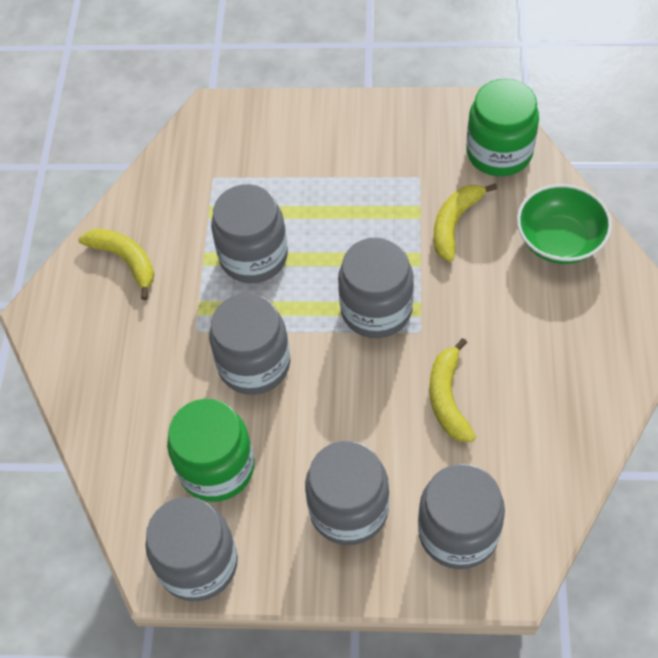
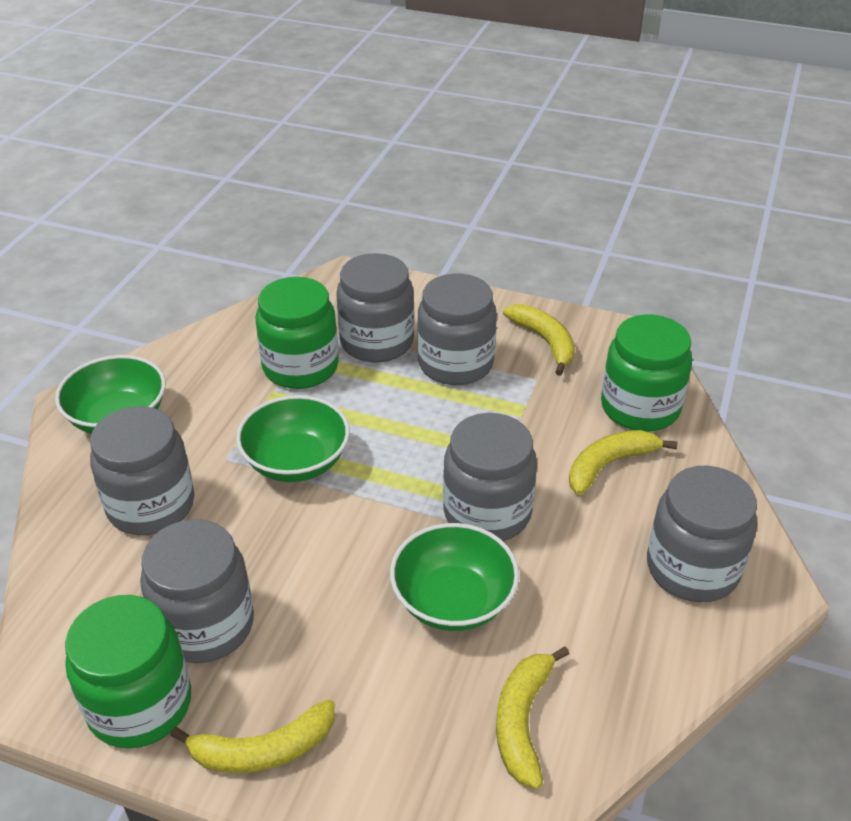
green bowl: 1 -> 3
green jar: 2 -> 3
yellow banana: 3 -> 4

